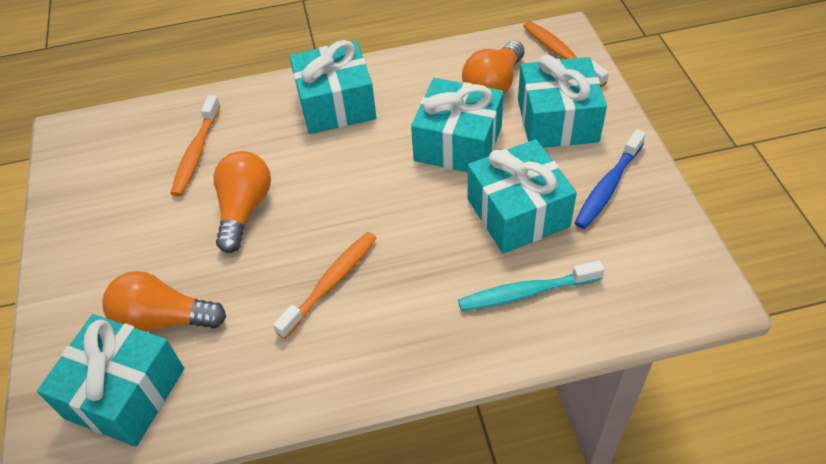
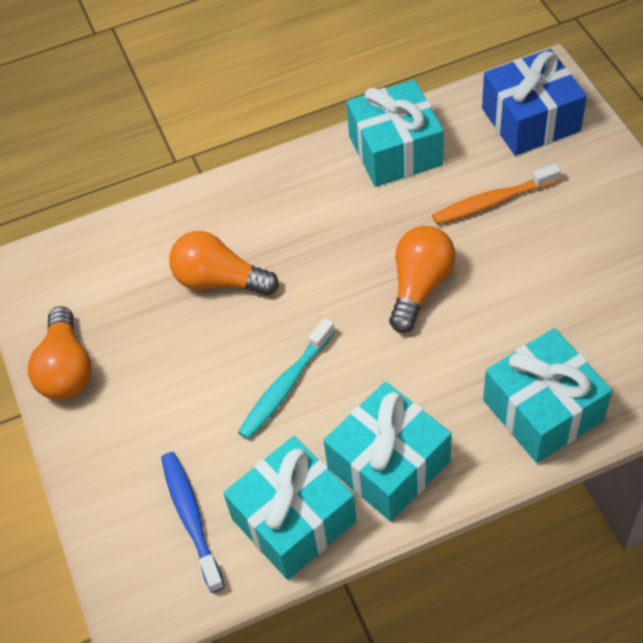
blue gift: 0 -> 1
orange toothbrush: 3 -> 1
turquoise gift: 5 -> 4

